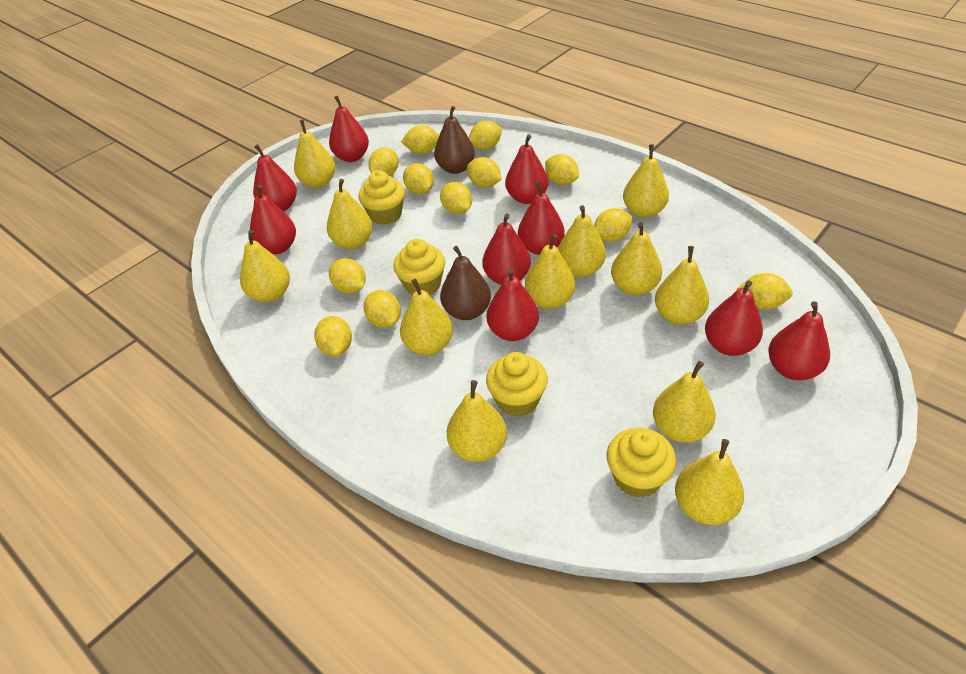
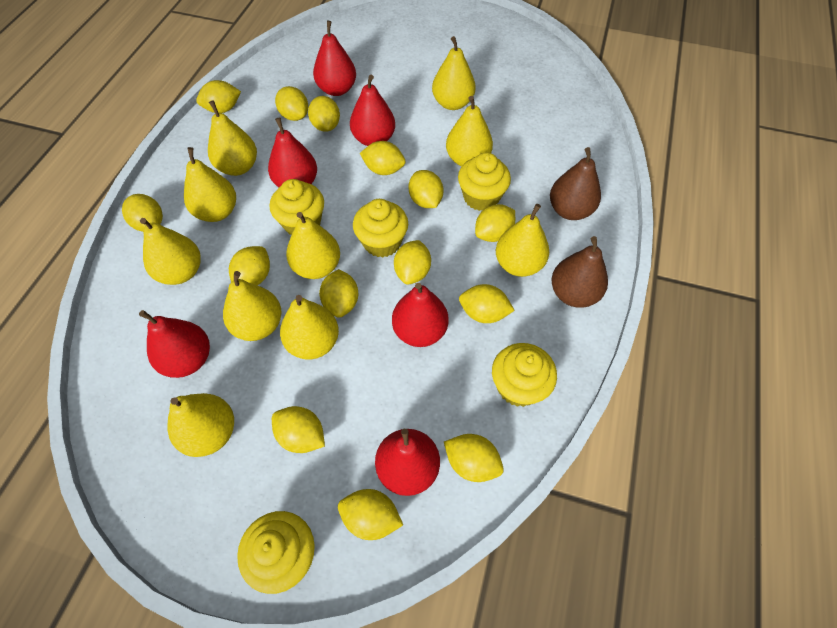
red pear: 9 -> 6
yellow cupcake: 4 -> 5
yellow lemon: 12 -> 14
yellow pear: 12 -> 10

